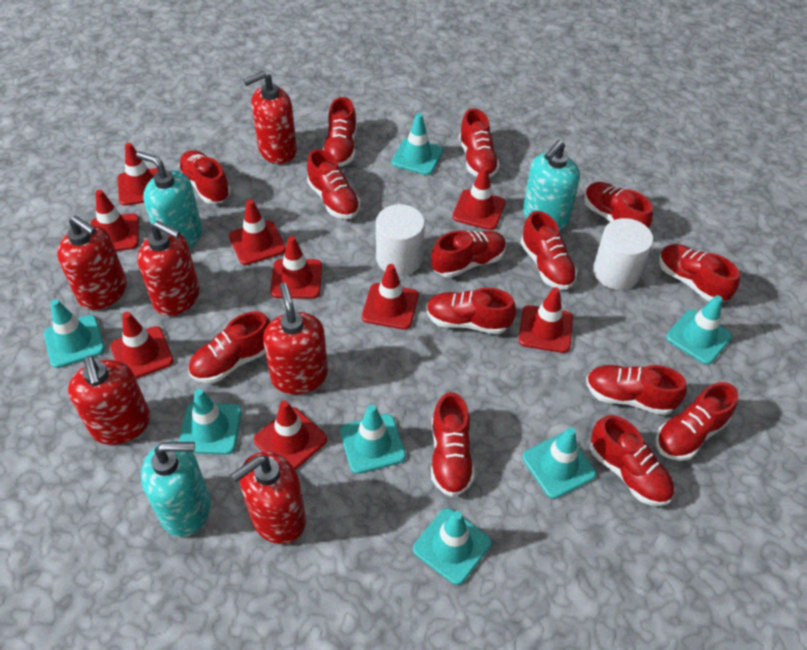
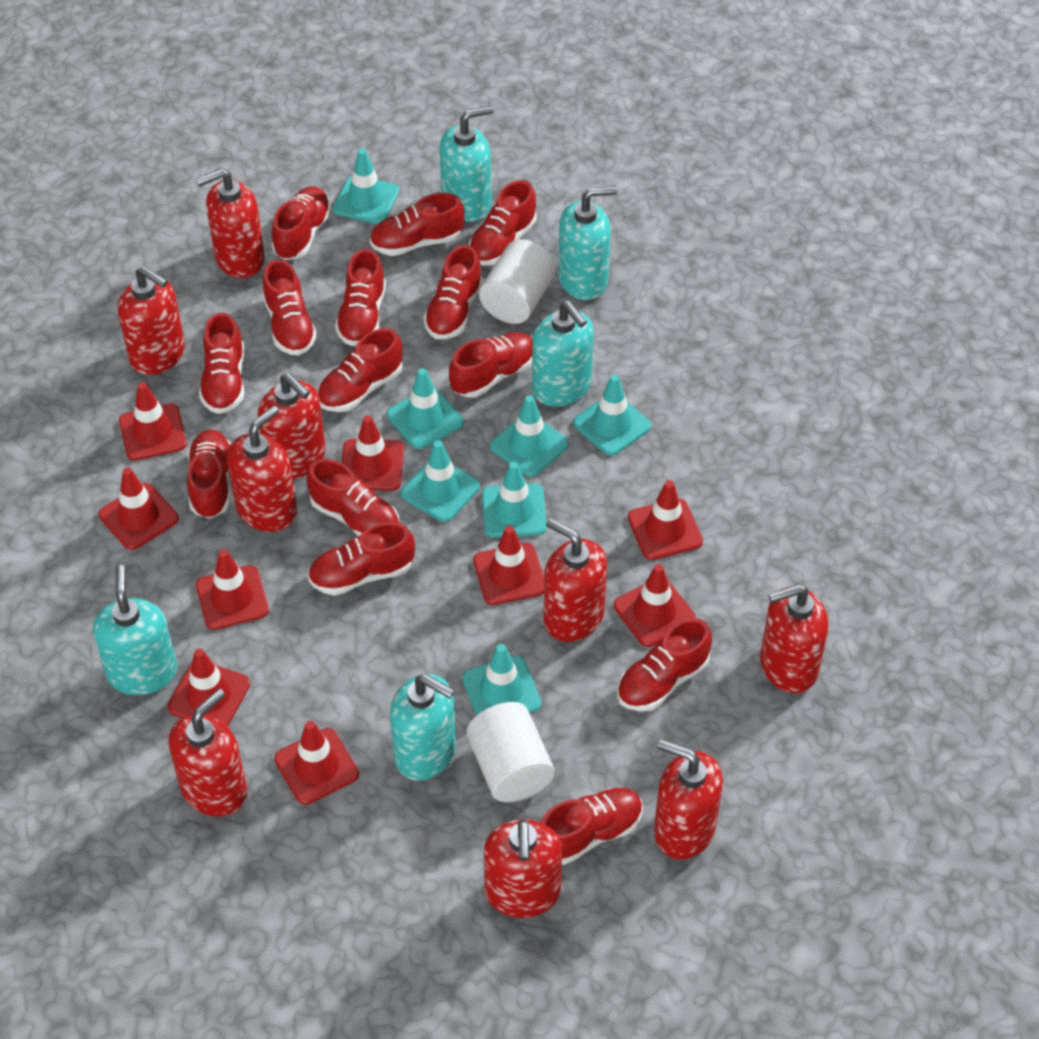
red soap dispenser: 6 -> 9
turquoise soap dispenser: 3 -> 5

